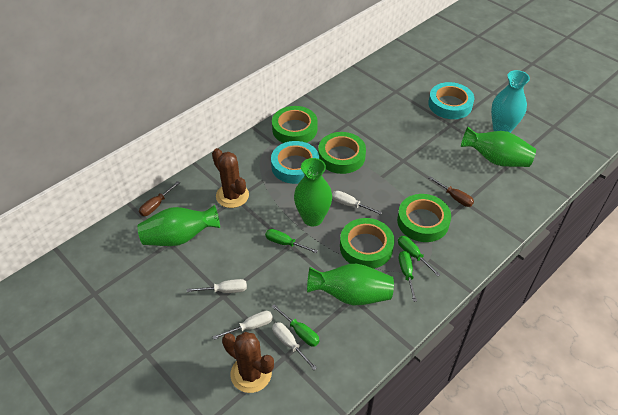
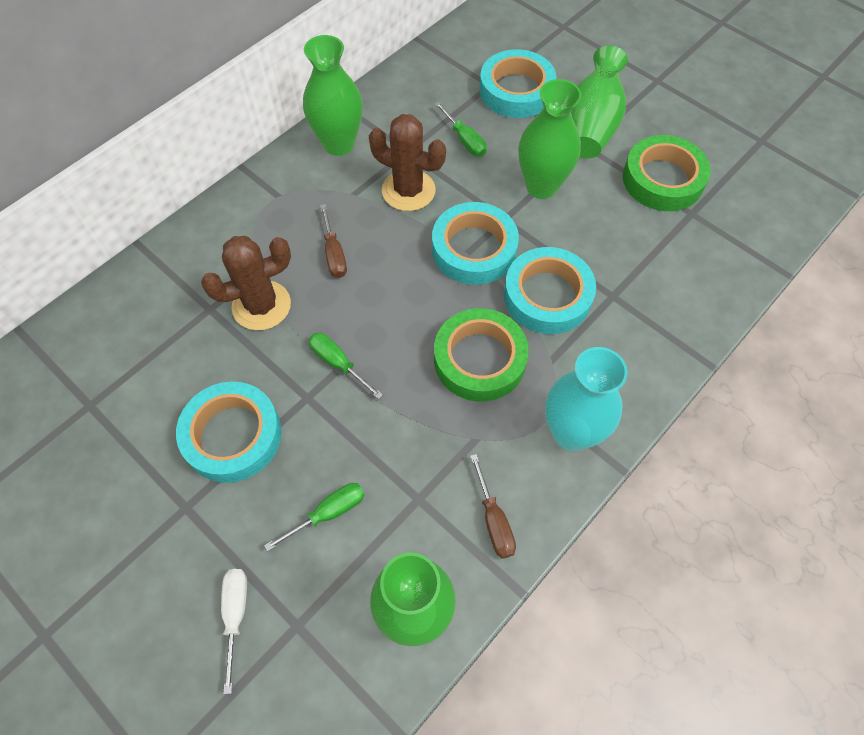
green screwdriver: 4 -> 3
green tape: 4 -> 2
turquoise tape: 2 -> 4
white screwdriver: 4 -> 1

